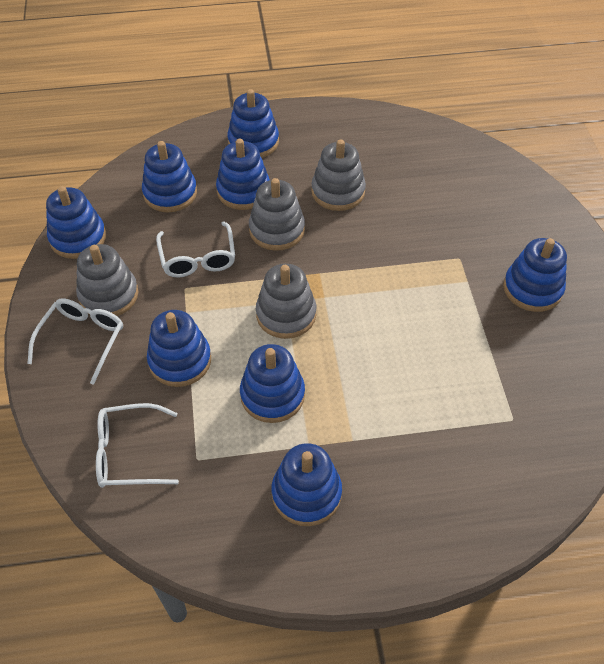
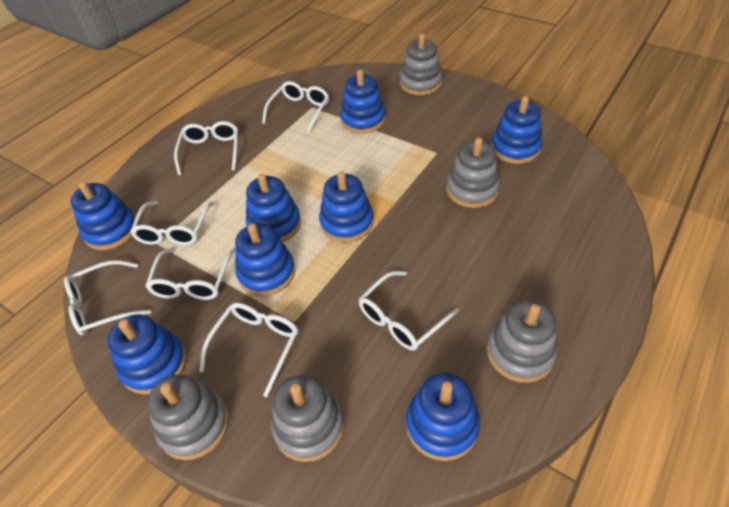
grey stacking toy: 4 -> 5
white glasses: 3 -> 7

